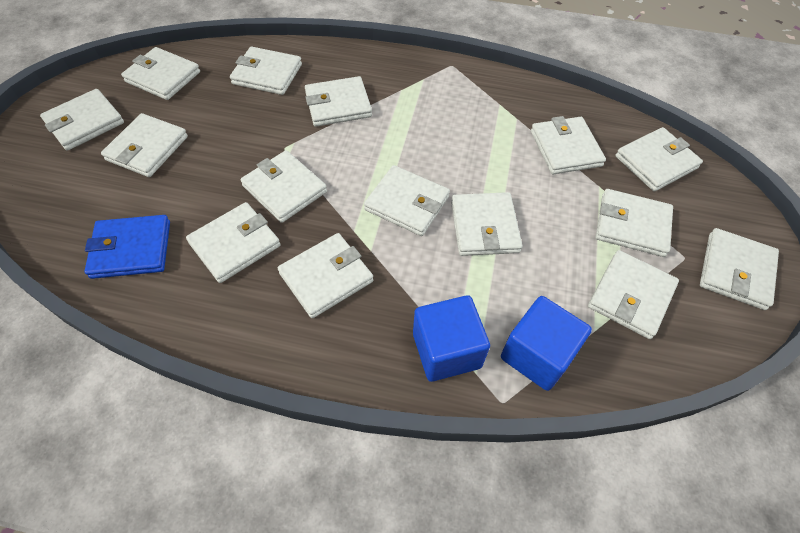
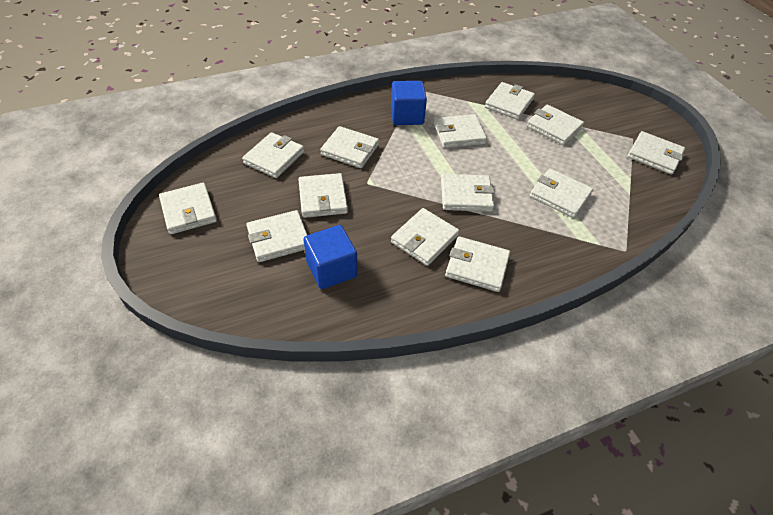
blue wallet: 1 -> 0
white wallet: 15 -> 13

